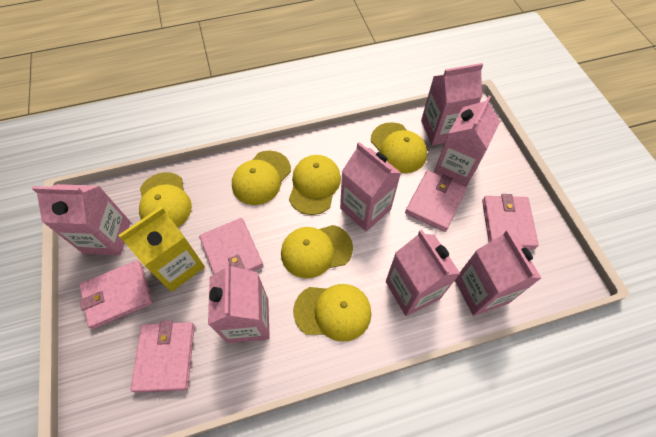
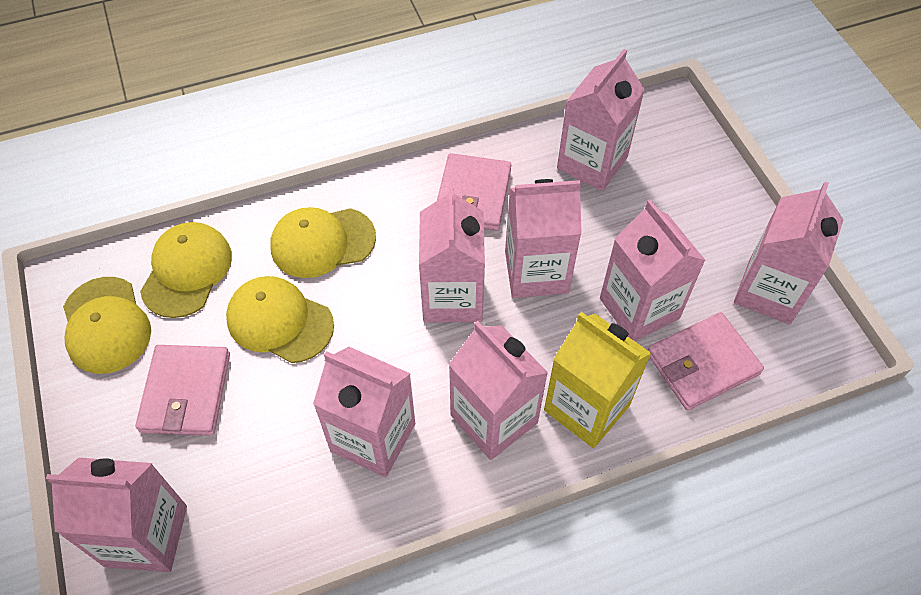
pink carton: 7 -> 8
pink wallet: 5 -> 3
yellow cap: 6 -> 4

